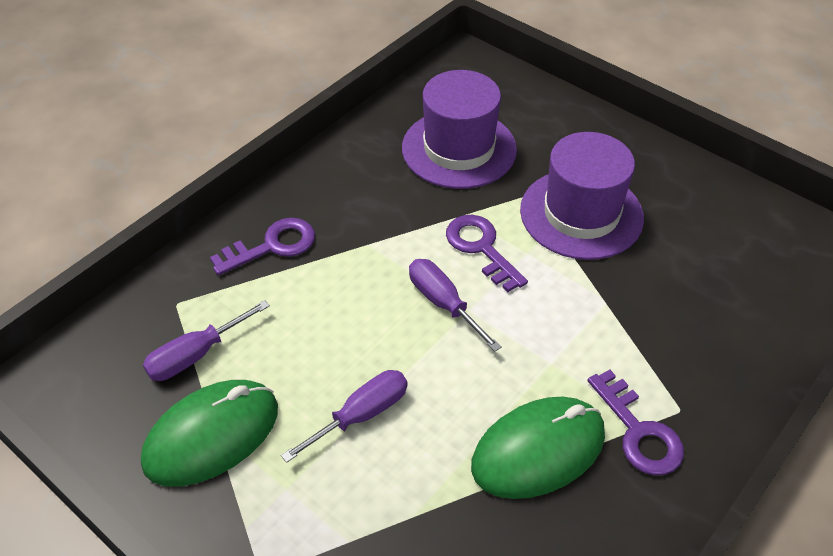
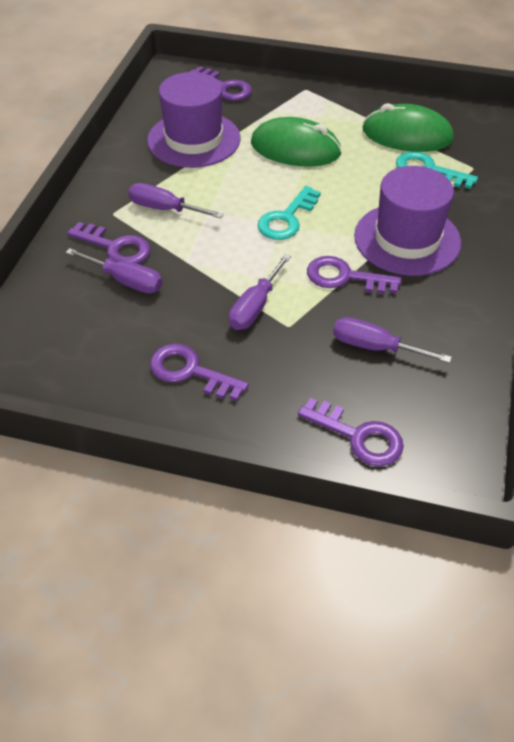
purple key: 3 -> 5
purple screwdriver: 3 -> 4
turquoise key: 0 -> 2

